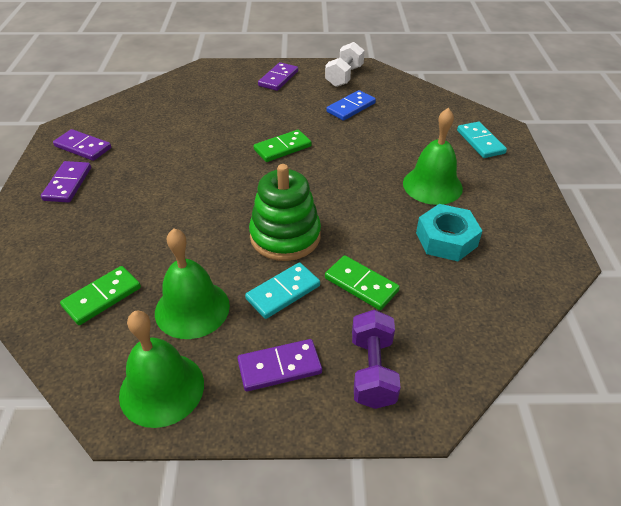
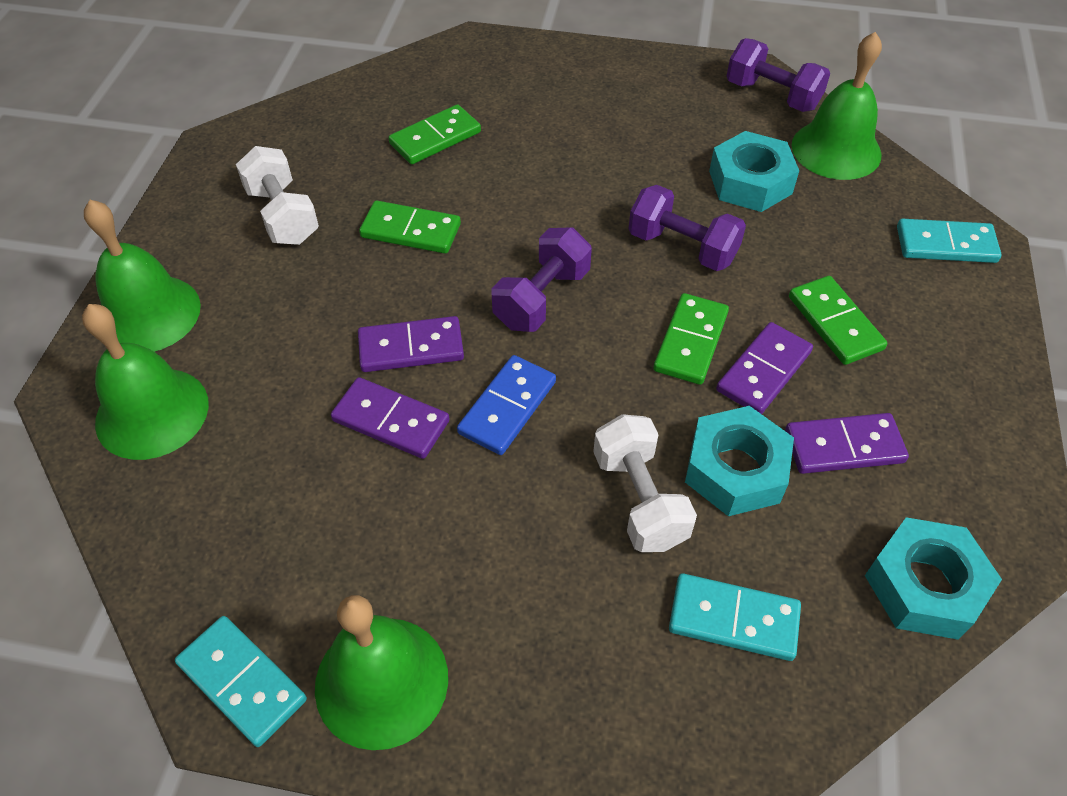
green bell: 3 -> 4
green domino: 3 -> 4
green stacking toy: 1 -> 0
purple dumbbell: 1 -> 3
turquoise domino: 2 -> 3
turquoise nut: 1 -> 3
white dumbbell: 1 -> 2

